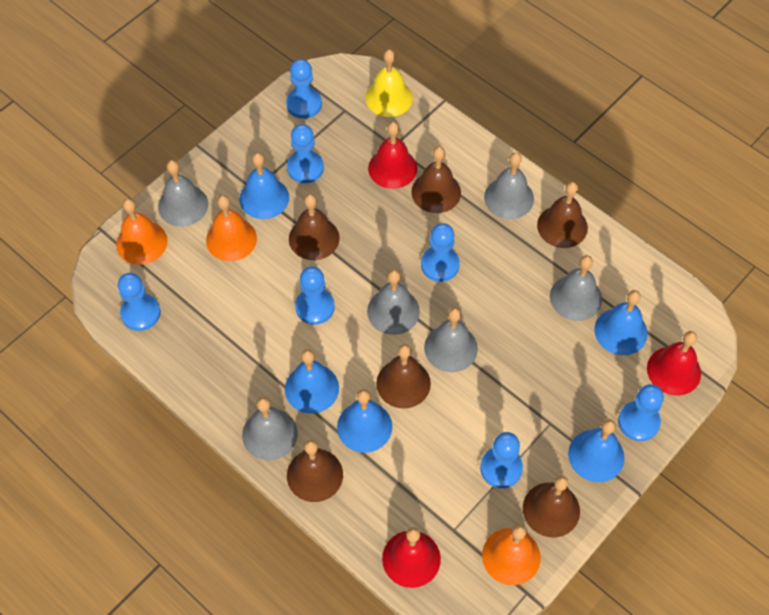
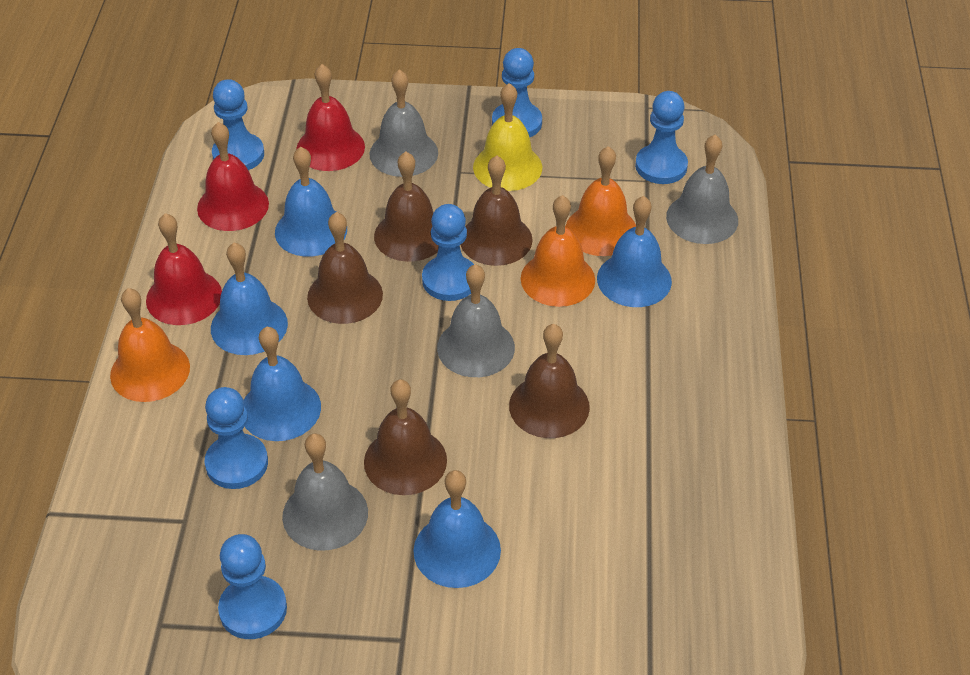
blue pawn: 7 -> 6
brown bell: 6 -> 5
grey bell: 6 -> 4

